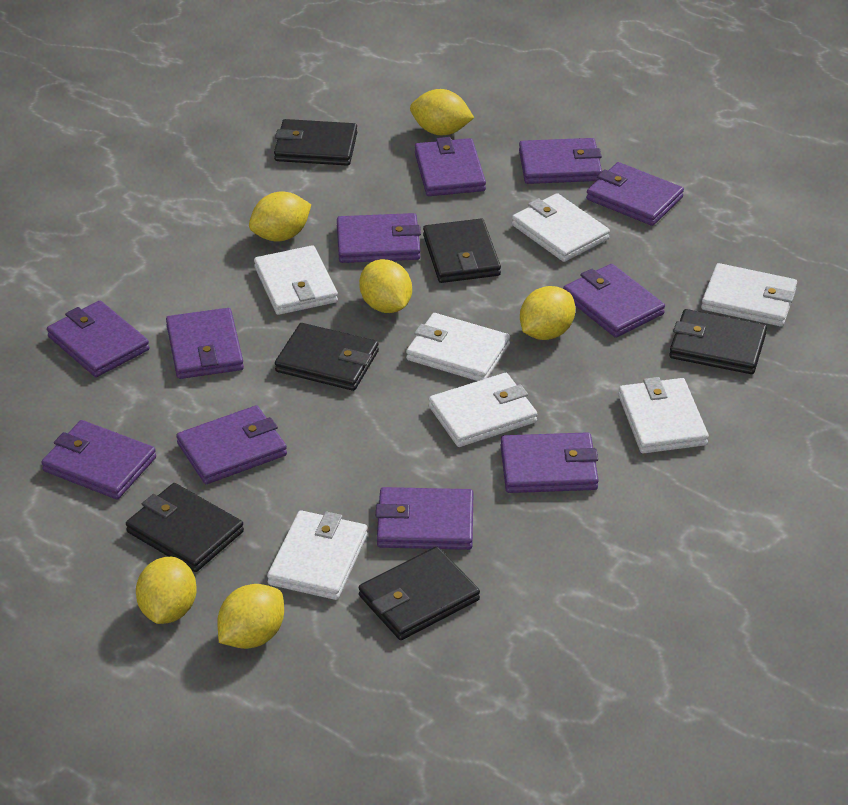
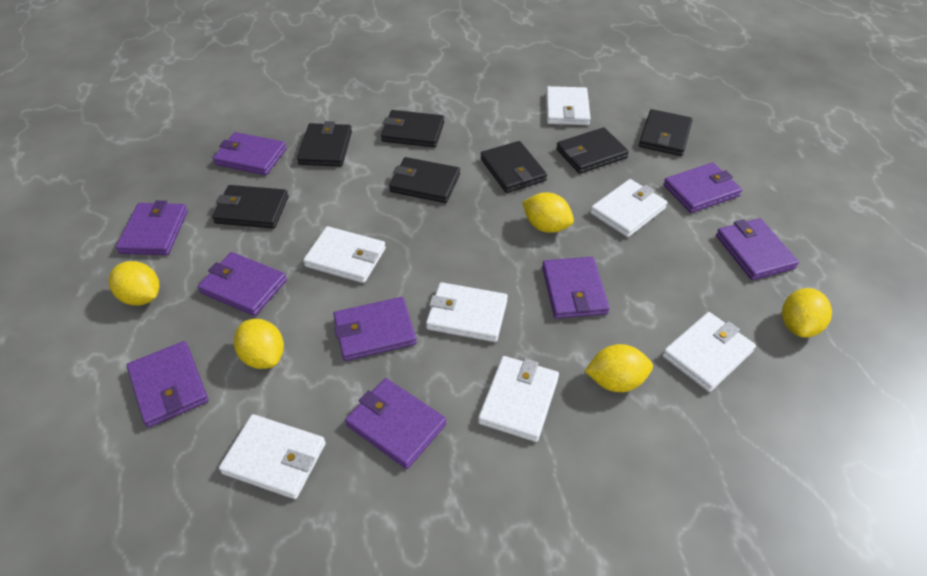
black wallet: 6 -> 7
purple wallet: 11 -> 9
yellow lemon: 6 -> 5

